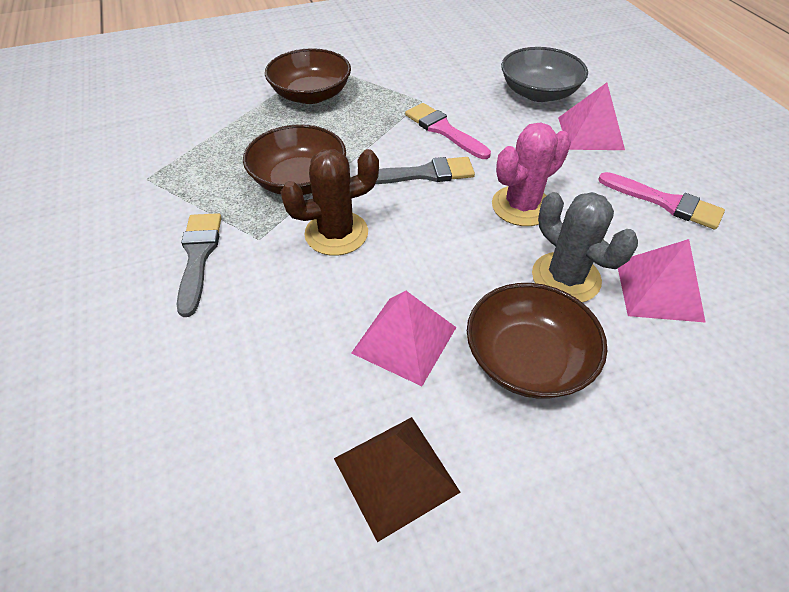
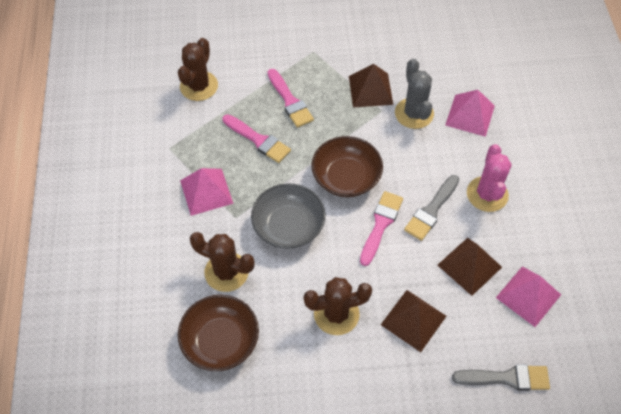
brown bowl: 3 -> 2
brown cactus: 1 -> 3
brown pyramid: 1 -> 3
pink brush: 2 -> 3

